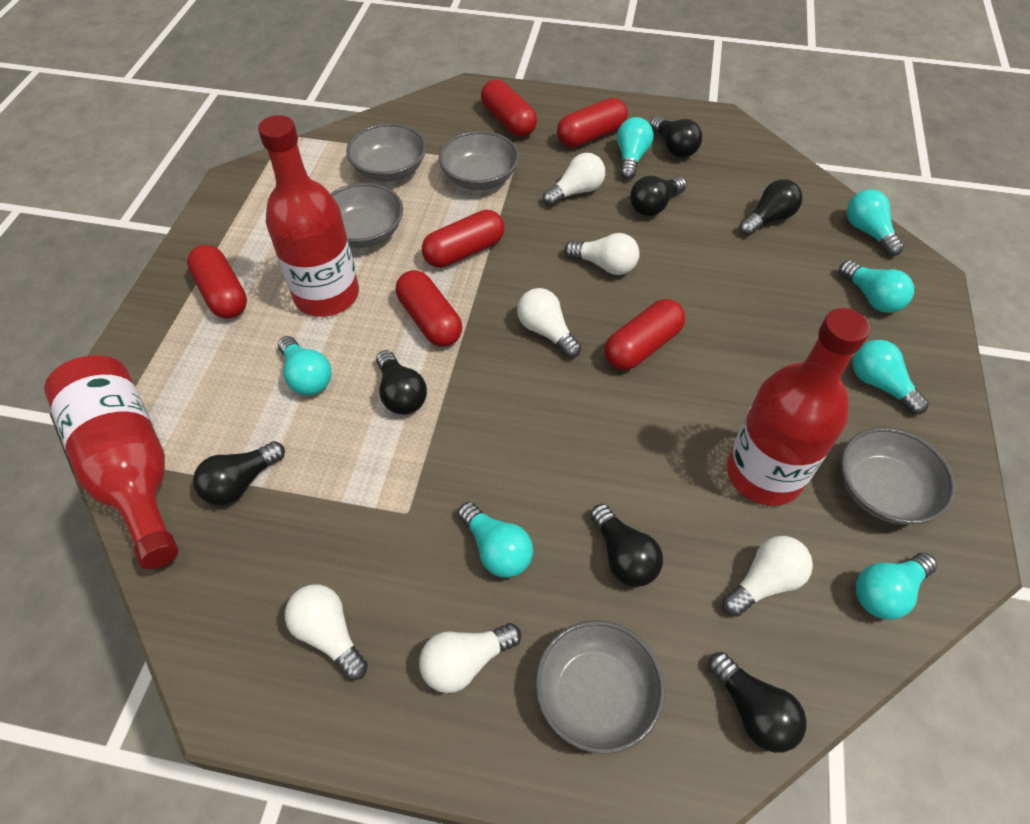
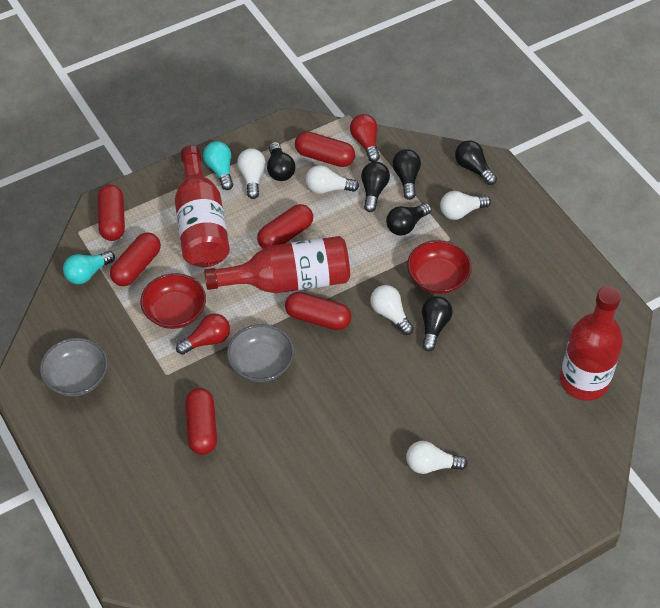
black light bulb: 7 -> 6
grey bowl: 5 -> 2
red bowl: 0 -> 2
red light bulb: 0 -> 2
turquoise light bulb: 7 -> 2
white light bulb: 6 -> 5

